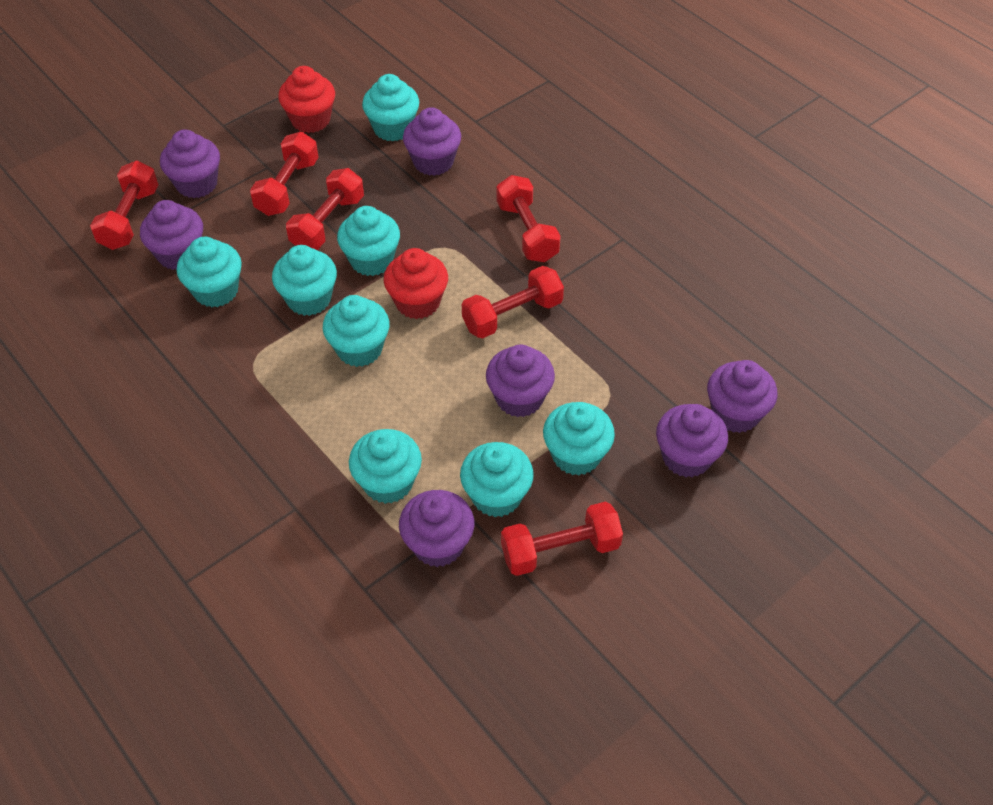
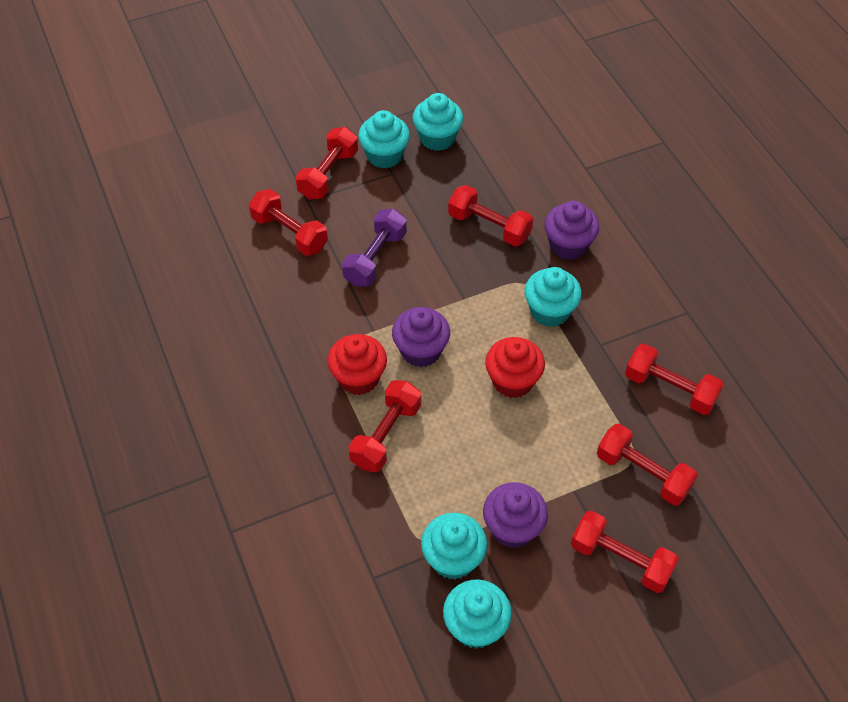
purple cupcake: 7 -> 3
purple dumbbell: 0 -> 1
red dumbbell: 6 -> 7
turquoise cupcake: 8 -> 5

